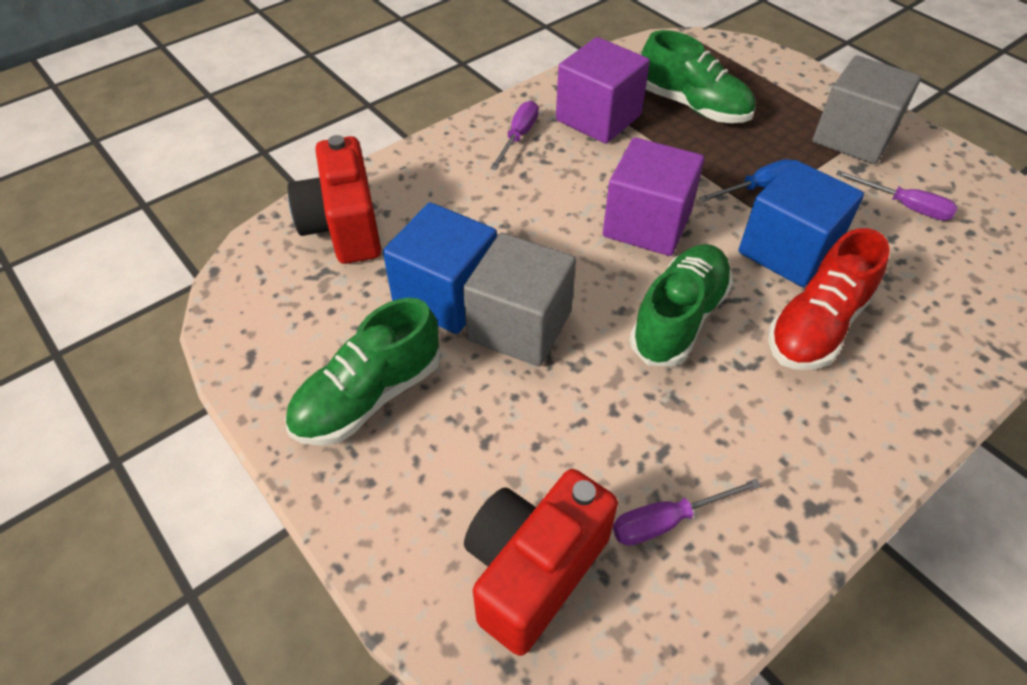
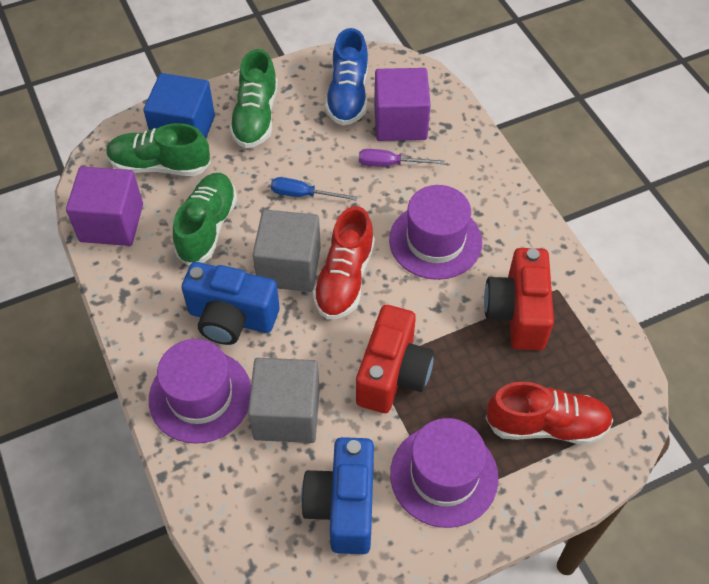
blue camera: 0 -> 2
blue cube: 2 -> 1
blue shoe: 0 -> 1
purple hat: 0 -> 3
purple screwdriver: 3 -> 1
red shoe: 1 -> 2

